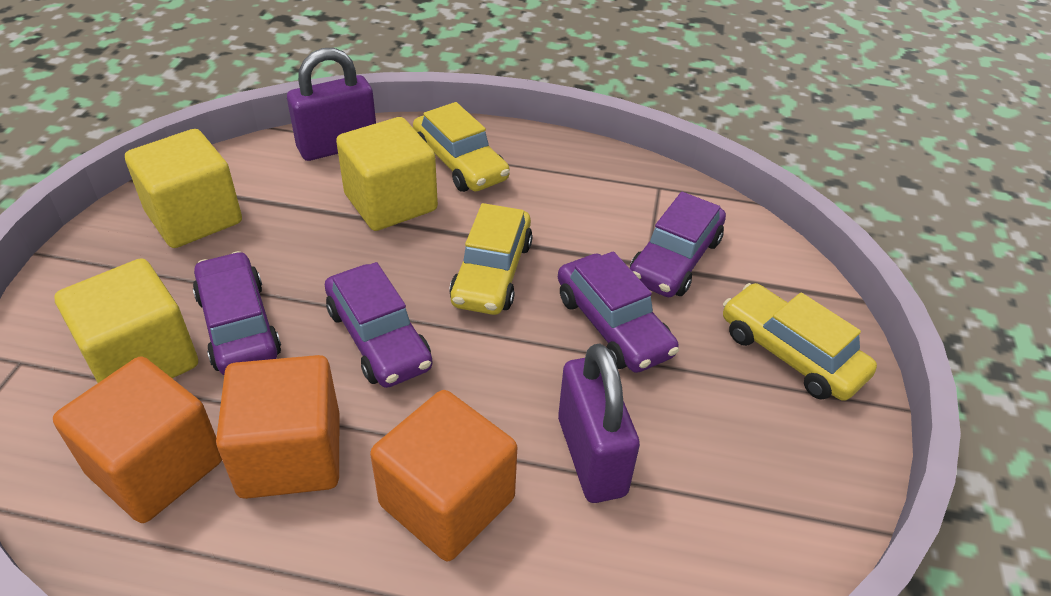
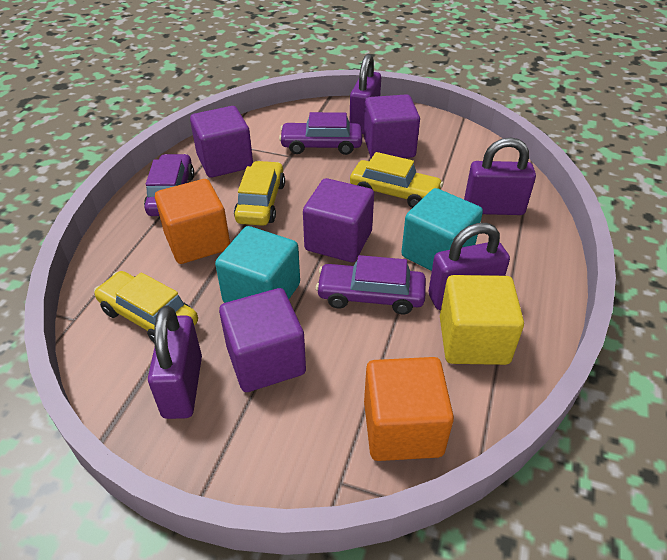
orange cube: 3 -> 2
purple car: 4 -> 3
purple cube: 0 -> 4
purple padlock: 2 -> 4
turquoise cube: 0 -> 2
yellow cube: 3 -> 1

